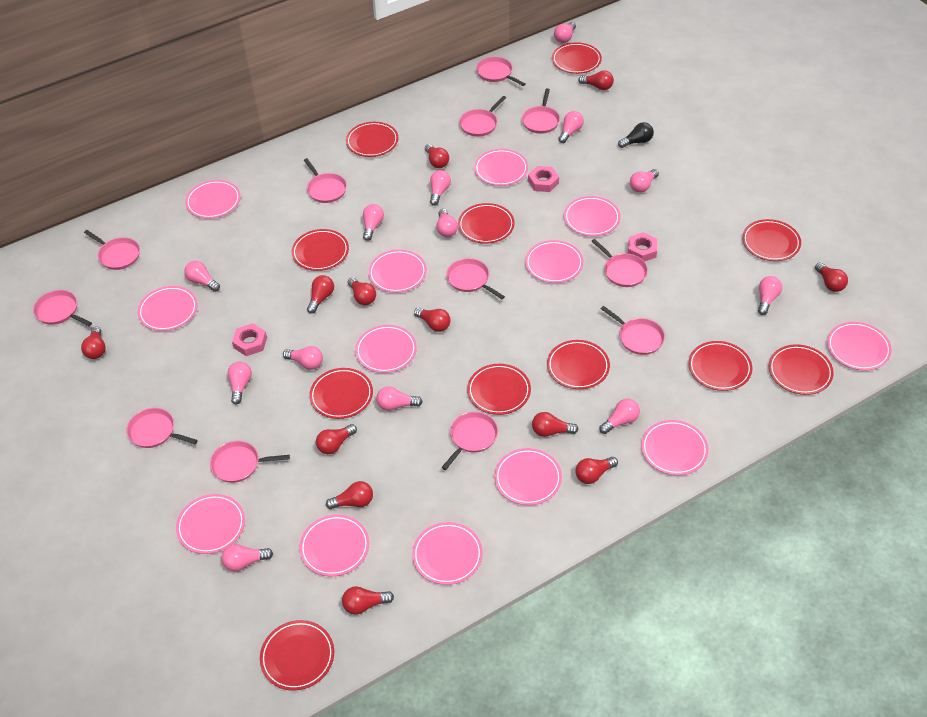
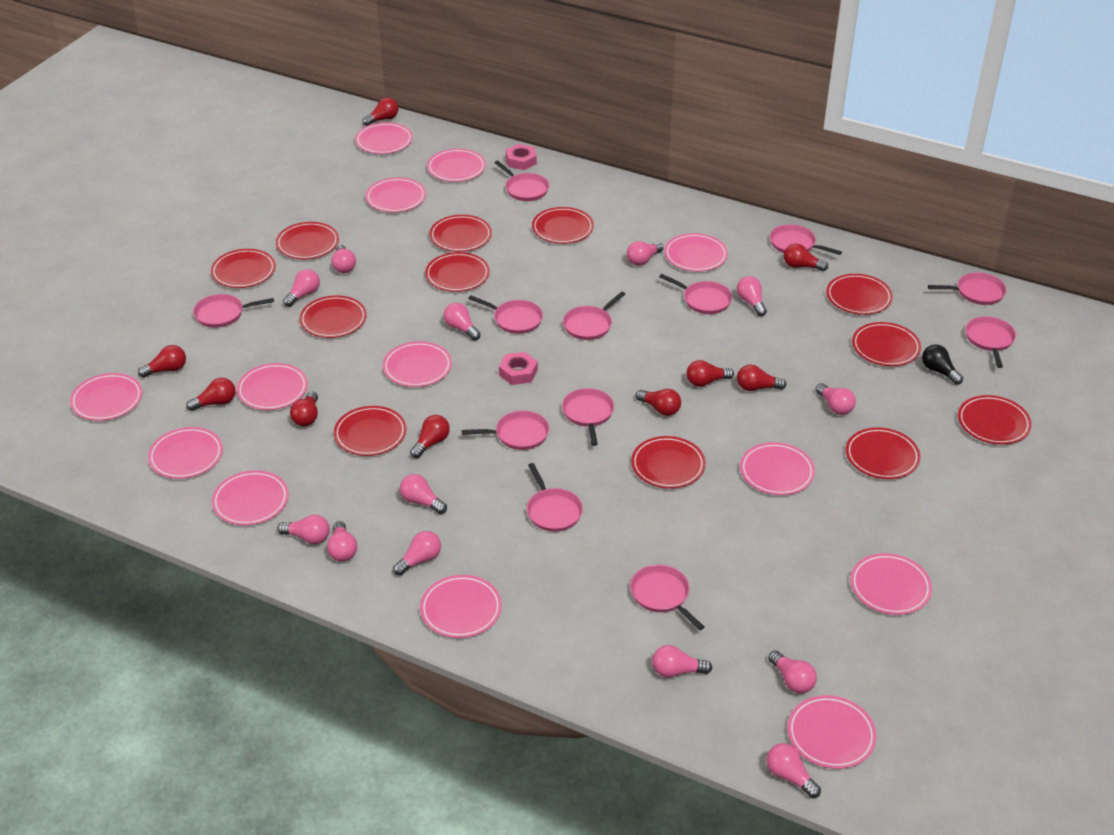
pink nut: 3 -> 2
red light bulb: 12 -> 9
red plate: 11 -> 12

